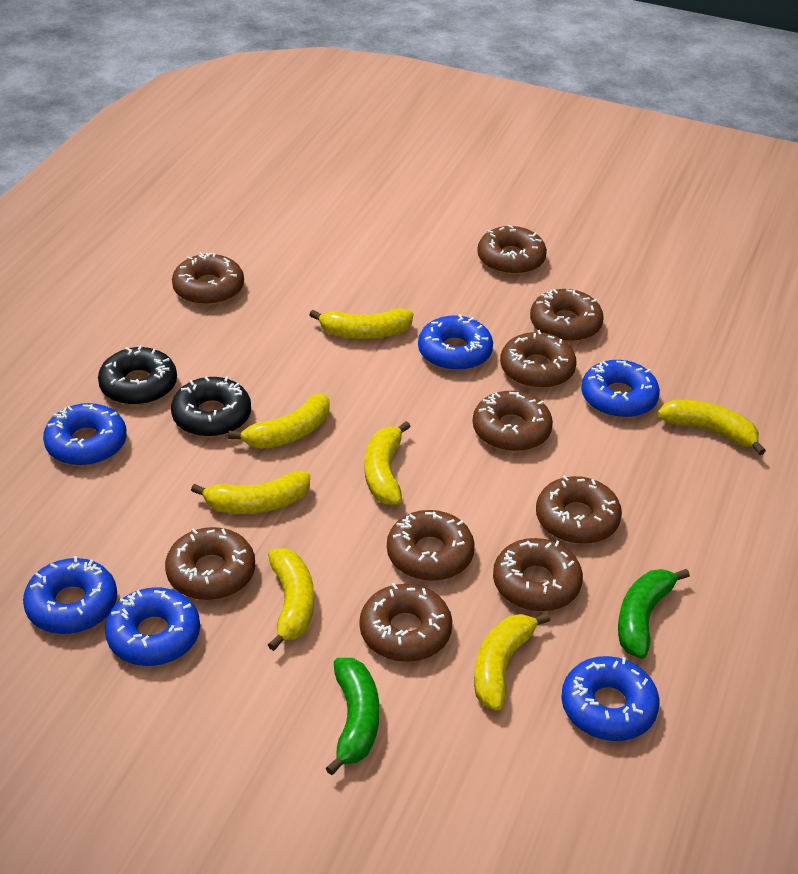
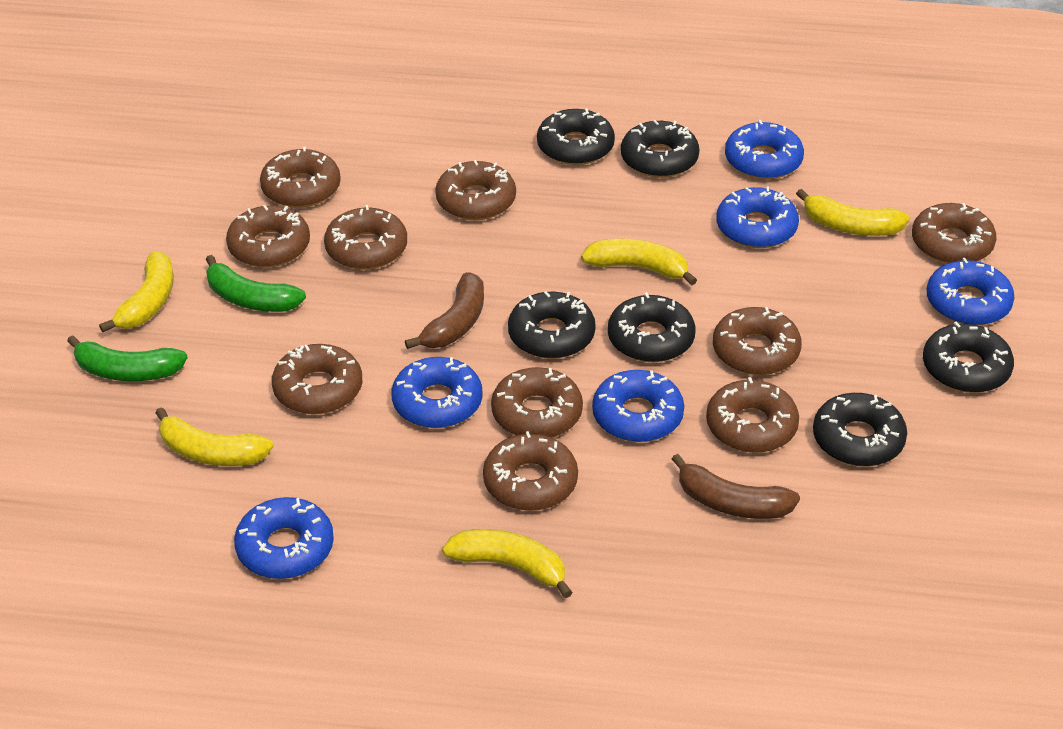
black donut: 2 -> 6
brown banana: 0 -> 2
yellow banana: 7 -> 5

